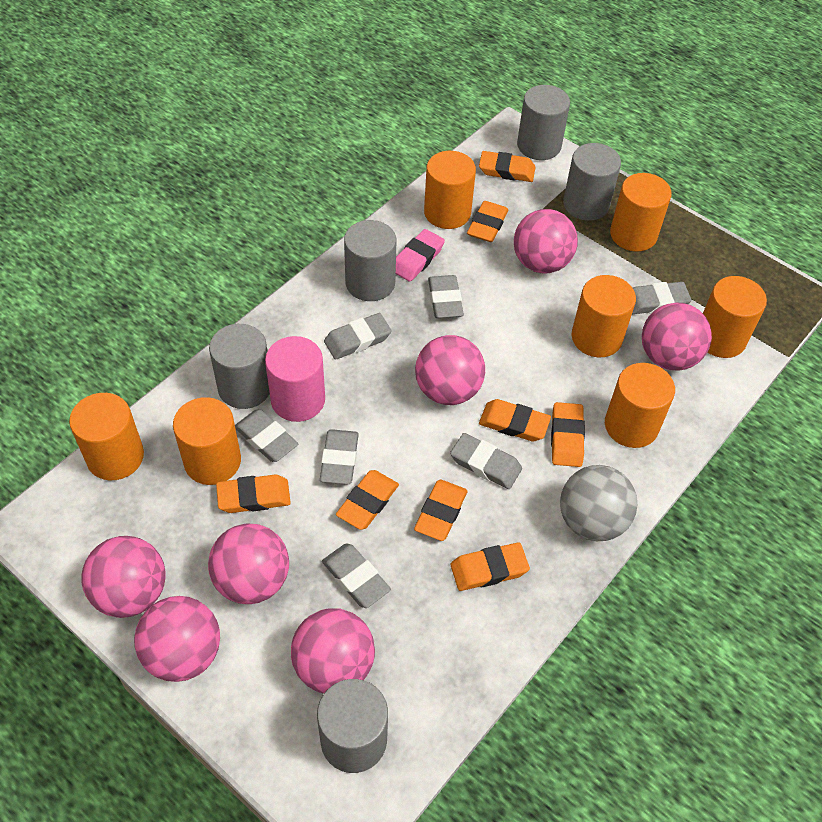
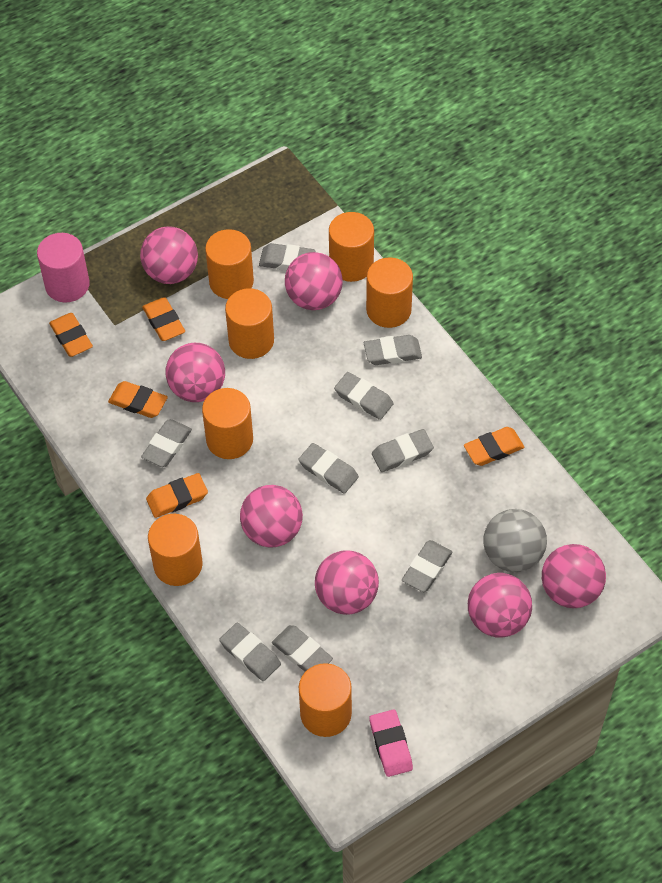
grey cylinder: 5 -> 0
grey eraser: 7 -> 9
orange eraser: 8 -> 5

